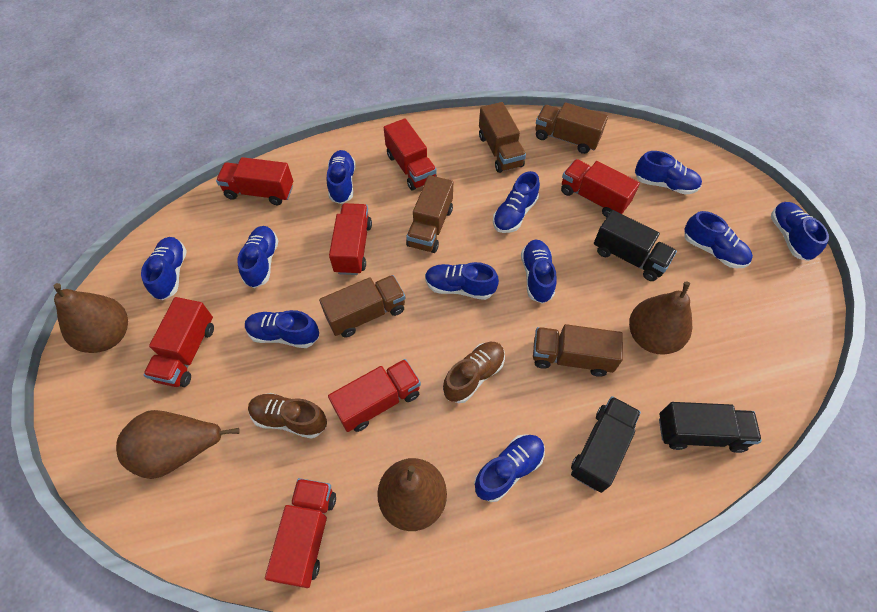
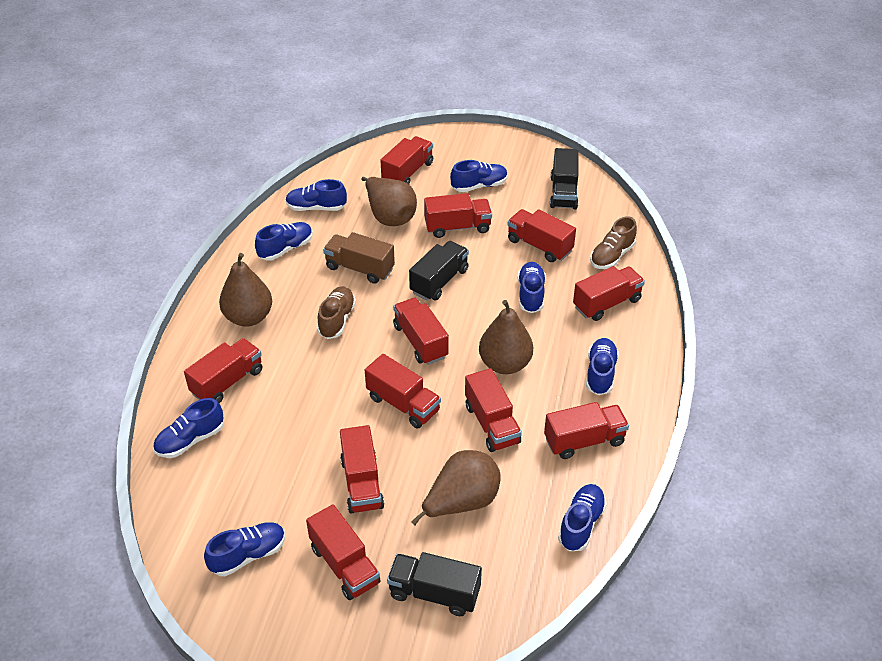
blue shoe: 11 -> 8
brown truck: 5 -> 1
red truck: 7 -> 11

